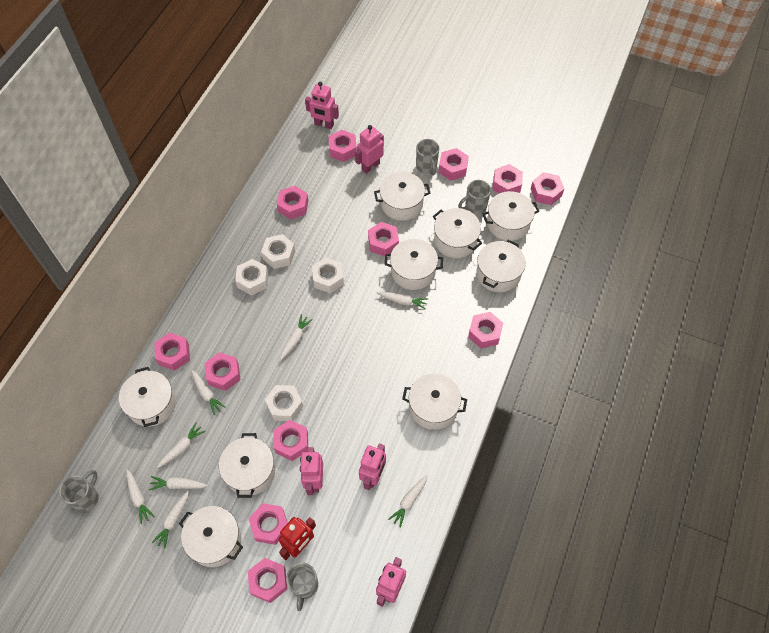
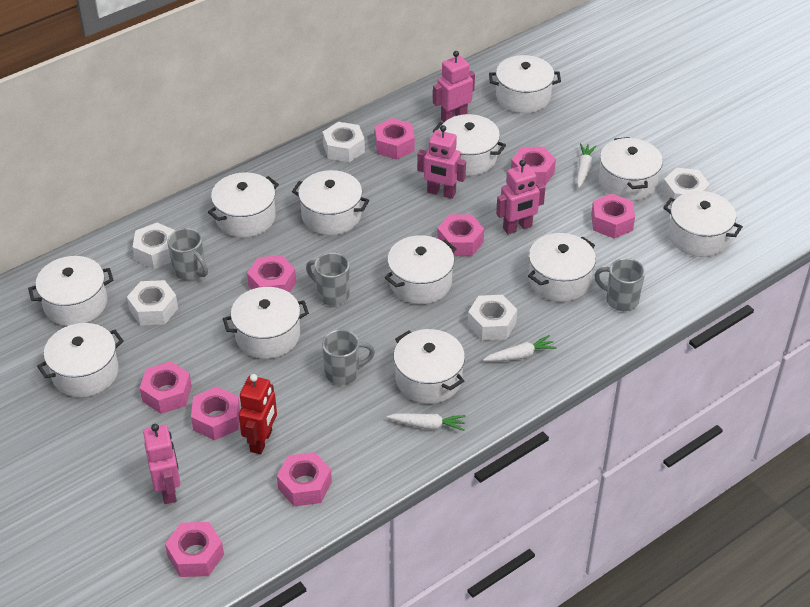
pink nut: 12 -> 9
pink robot: 5 -> 4
white carrot: 8 -> 3
white nut: 4 -> 5
white pot: 9 -> 12

